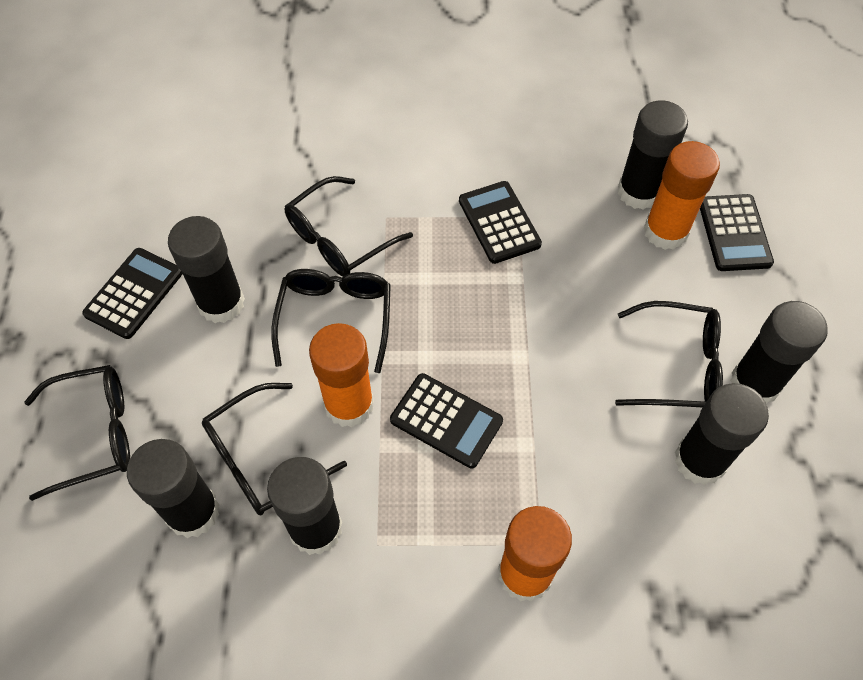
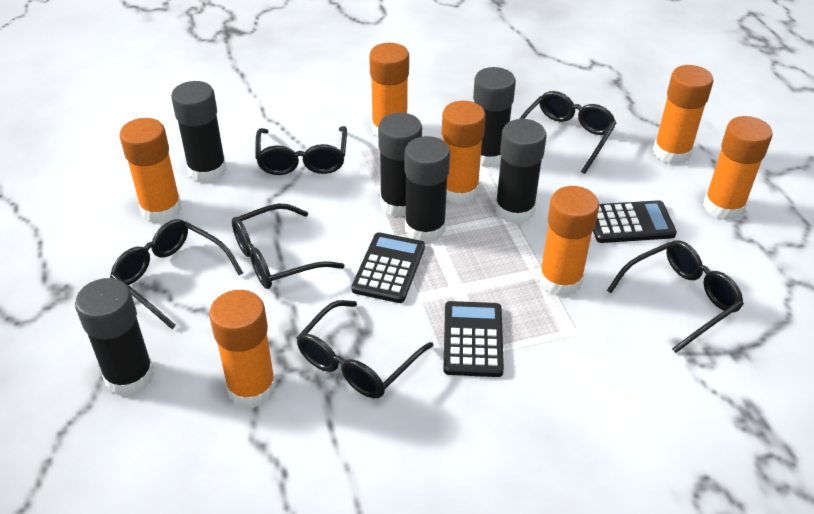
black calculator: 4 -> 3
black glasses: 5 -> 6
orange glue stick: 3 -> 7

